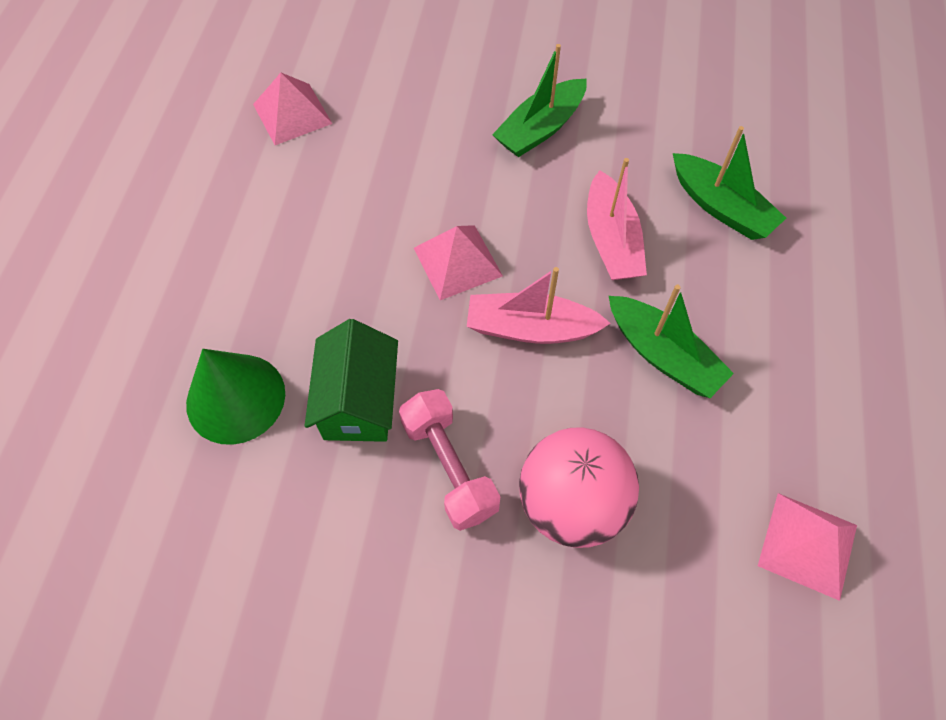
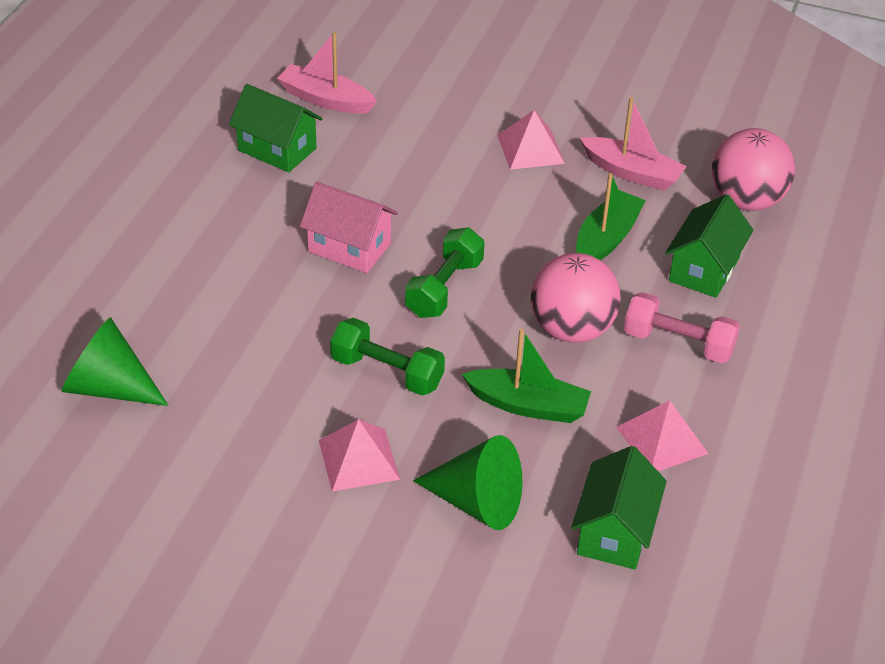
green boat: 3 -> 2
green cone: 1 -> 2
green dumbbell: 0 -> 2
green house: 1 -> 3
pink ball: 1 -> 2
pink house: 0 -> 1

